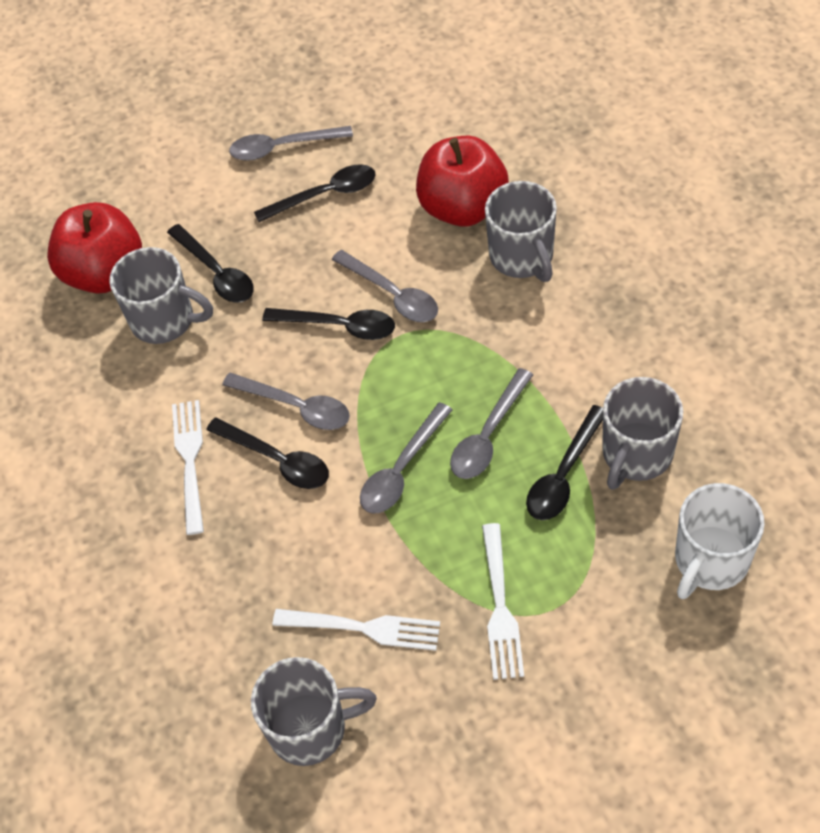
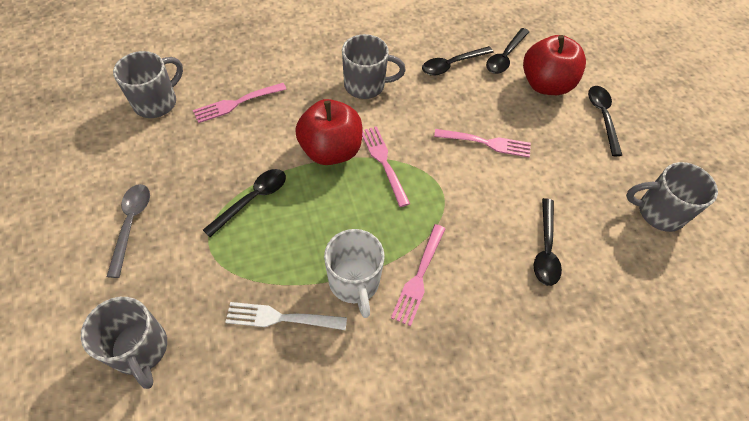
grey spoon: 5 -> 1
pink fork: 0 -> 4
white fork: 3 -> 1

